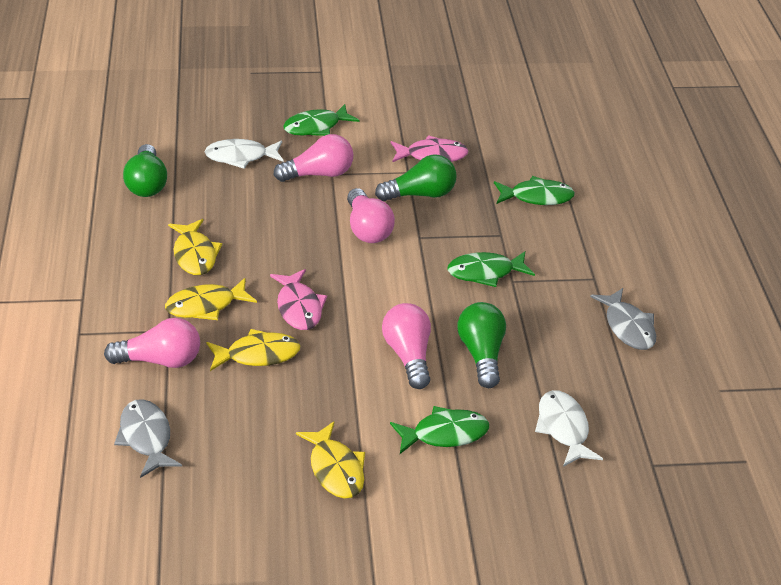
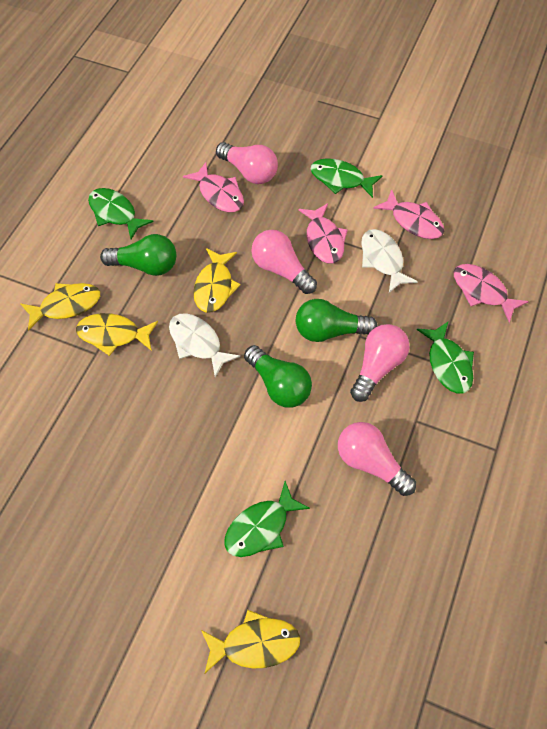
grey fish: 2 -> 0
pink fish: 2 -> 4

